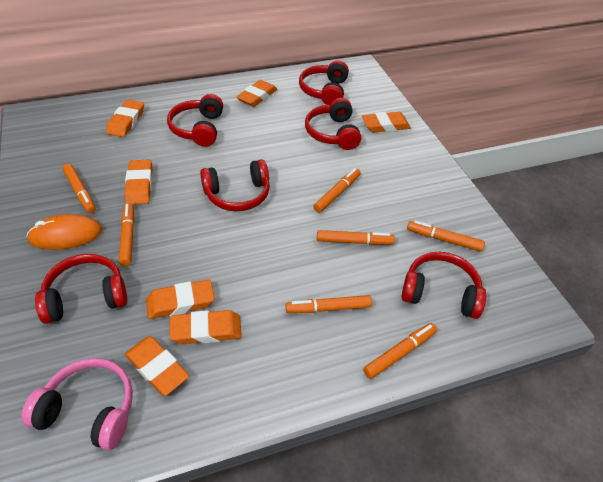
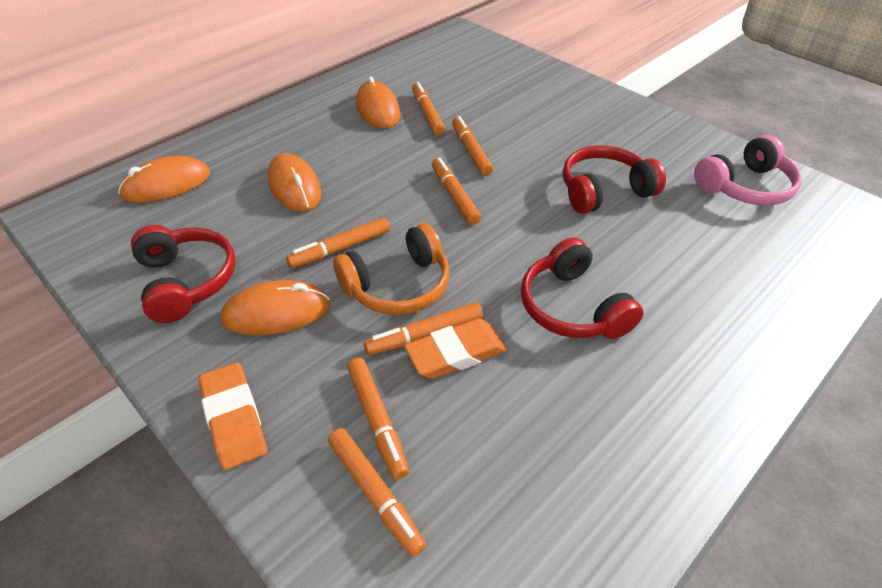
orange eraser: 7 -> 2
orange headphones: 0 -> 1
orange mouse: 1 -> 4
red headphones: 6 -> 3

